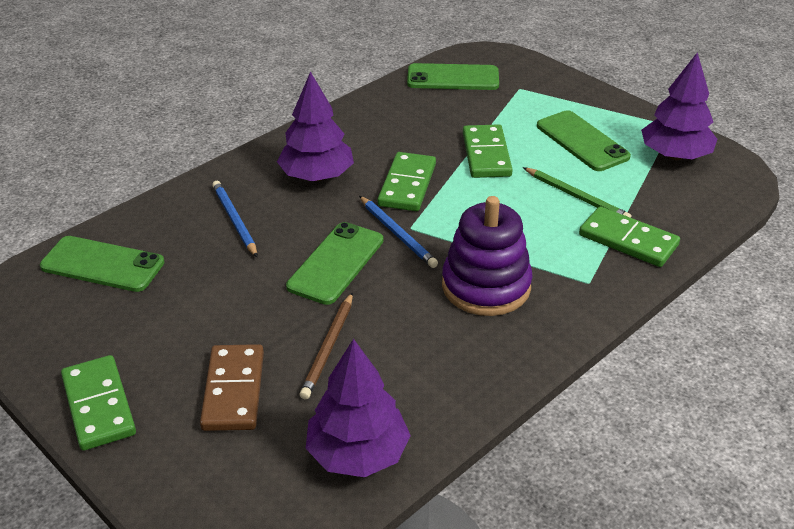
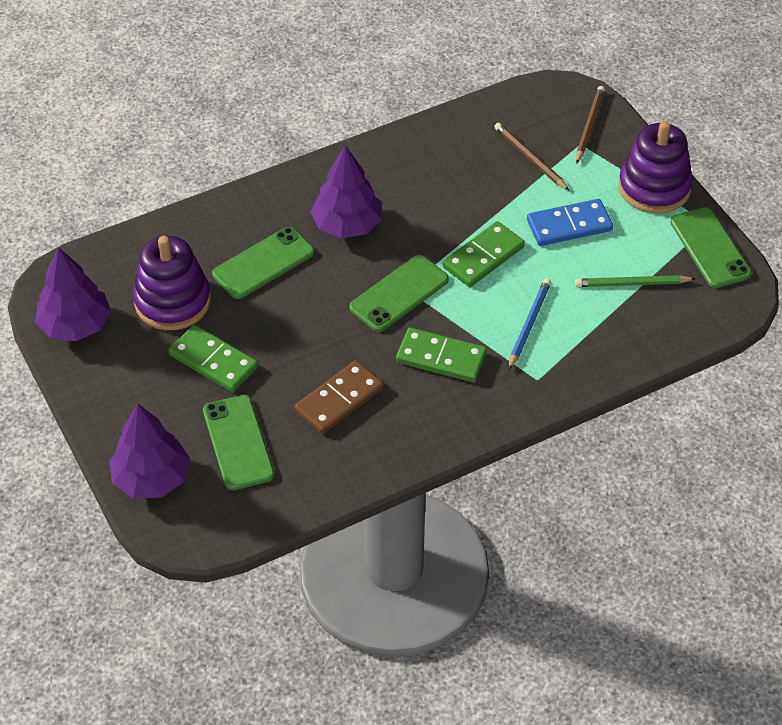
blue domino: 0 -> 1
blue pencil: 2 -> 1
brown pencil: 1 -> 2
green domino: 4 -> 3
purple stacking toy: 1 -> 2

